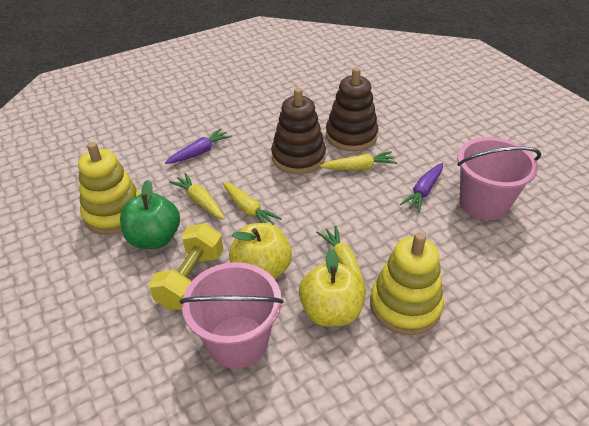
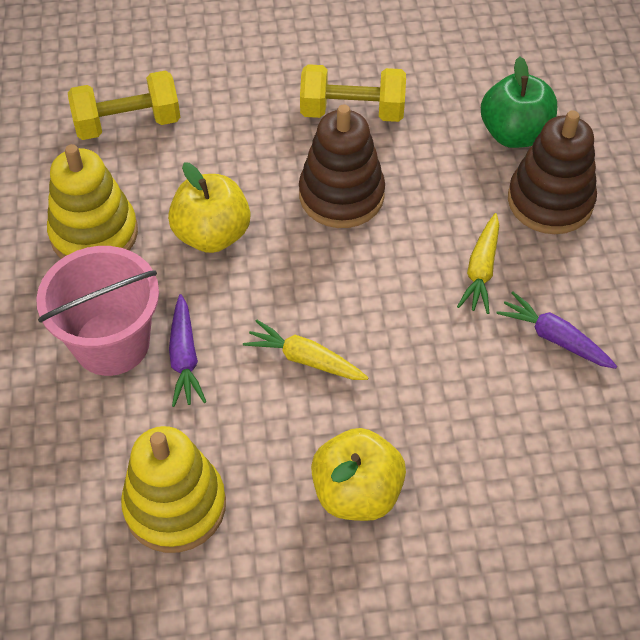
pink bucket: 2 -> 1
yellow carrot: 4 -> 2
yellow dumbbell: 1 -> 2

